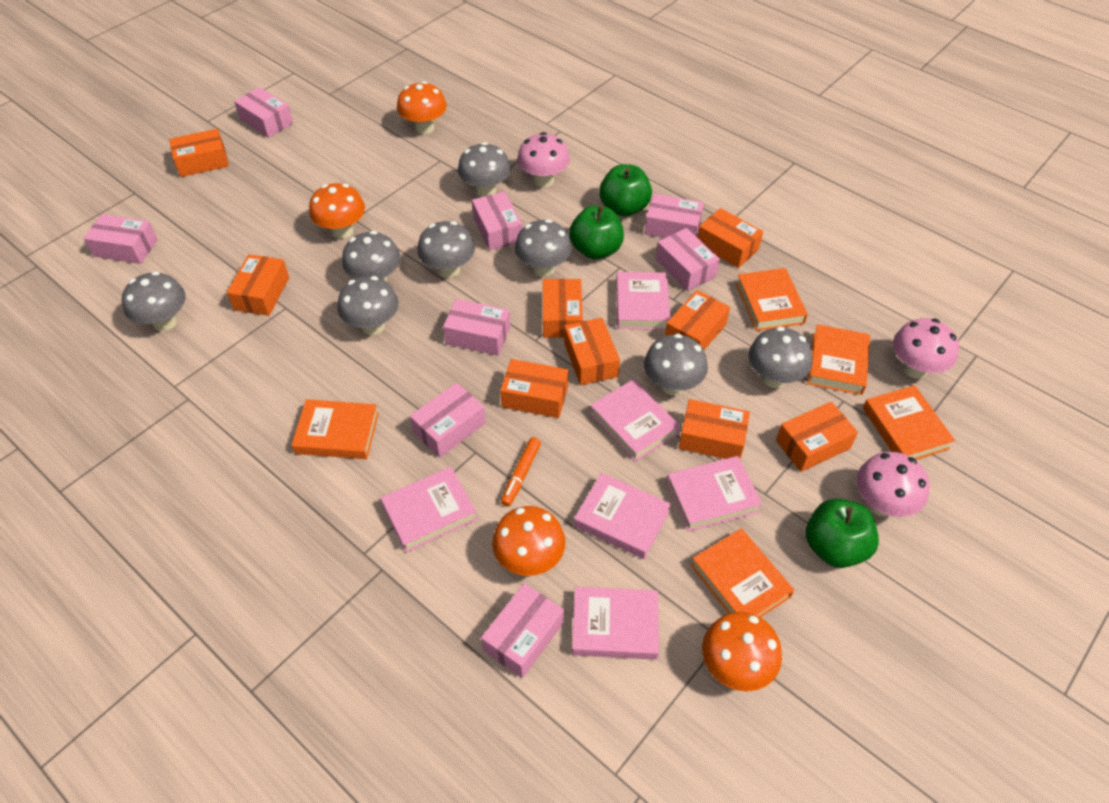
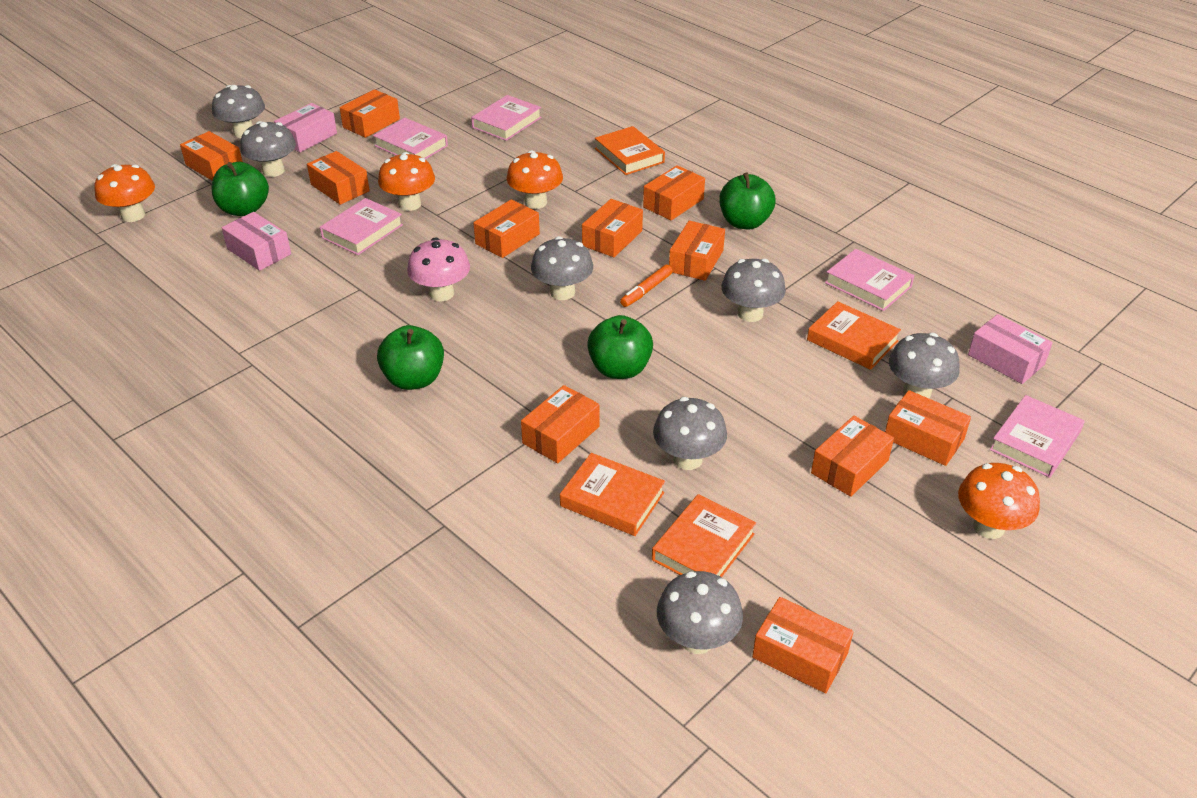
green apple: 3 -> 4
grey mushroom: 8 -> 7
orange book: 5 -> 4
orange box: 9 -> 11
pink book: 6 -> 5
pink box: 8 -> 3
pink mushroom: 3 -> 1

